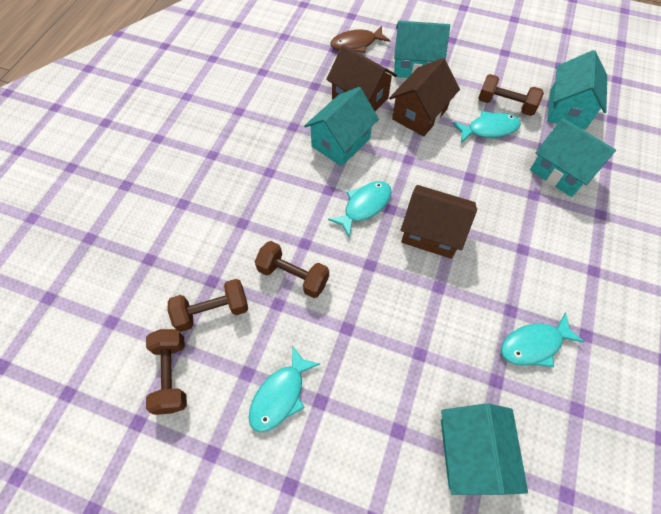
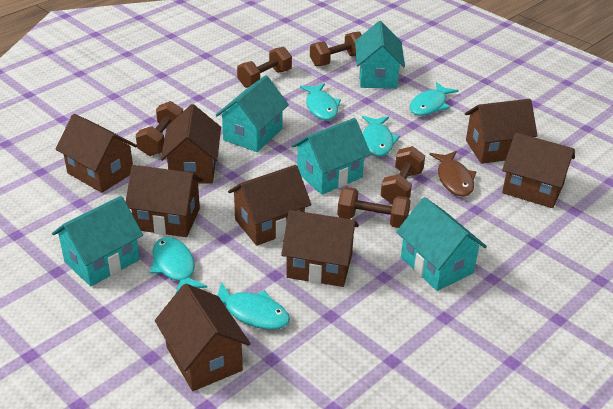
brown dumbbell: 4 -> 5
brown house: 3 -> 8
turquoise fish: 4 -> 5

